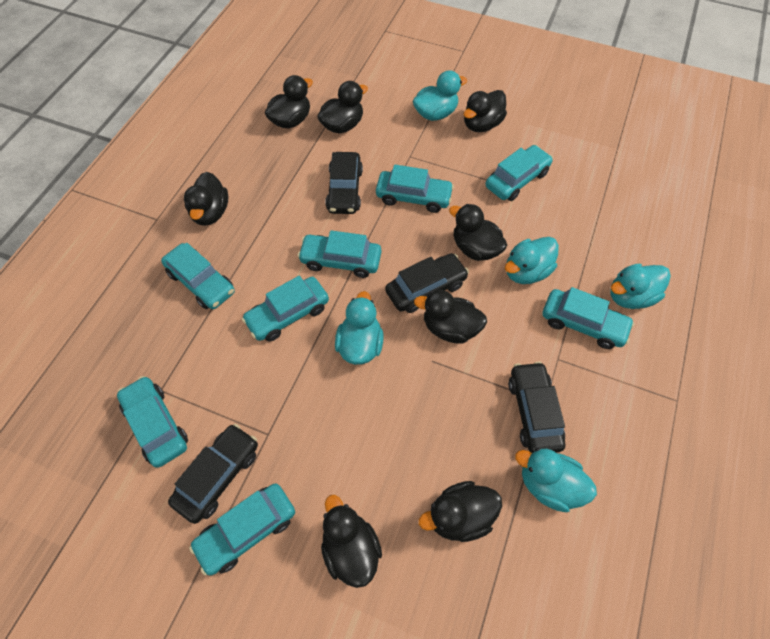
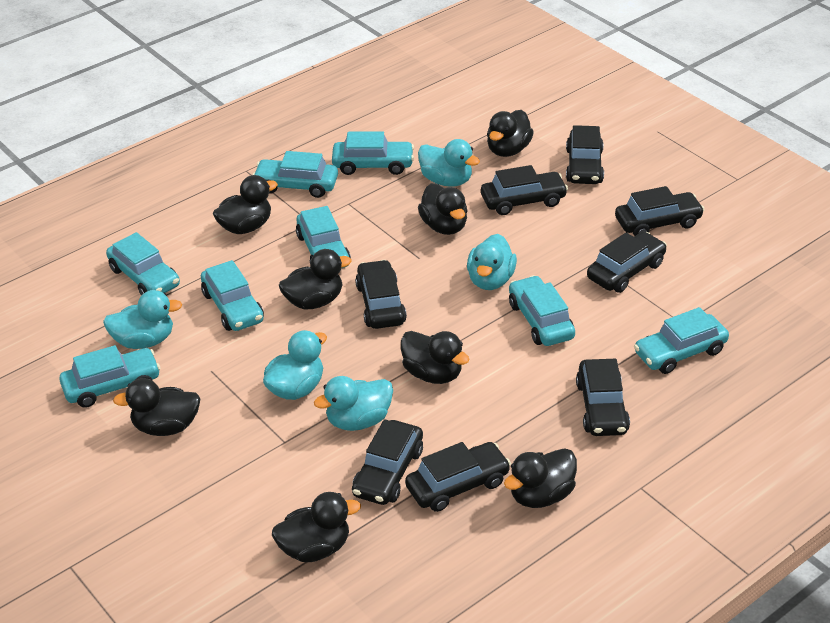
black car: 4 -> 8

